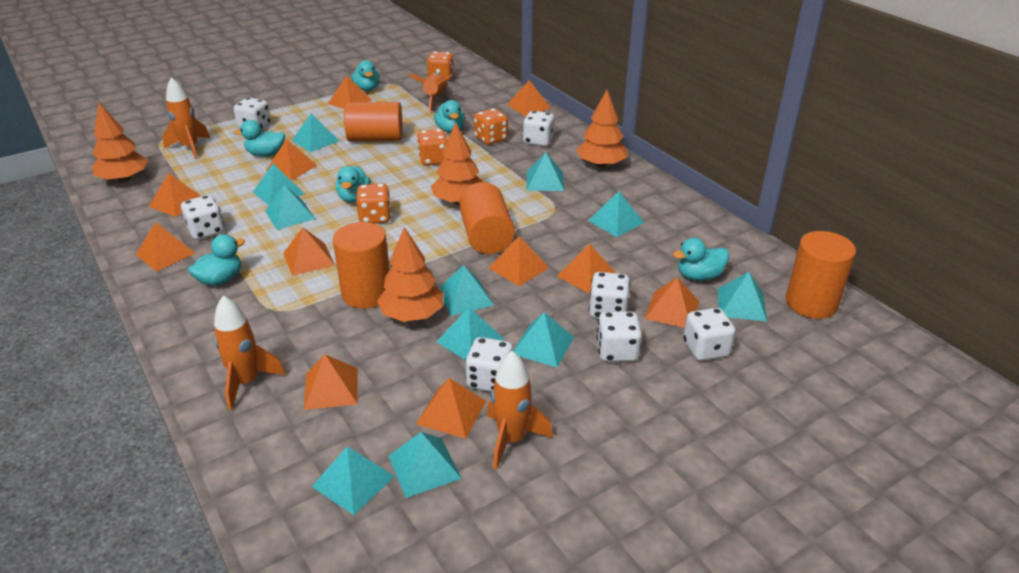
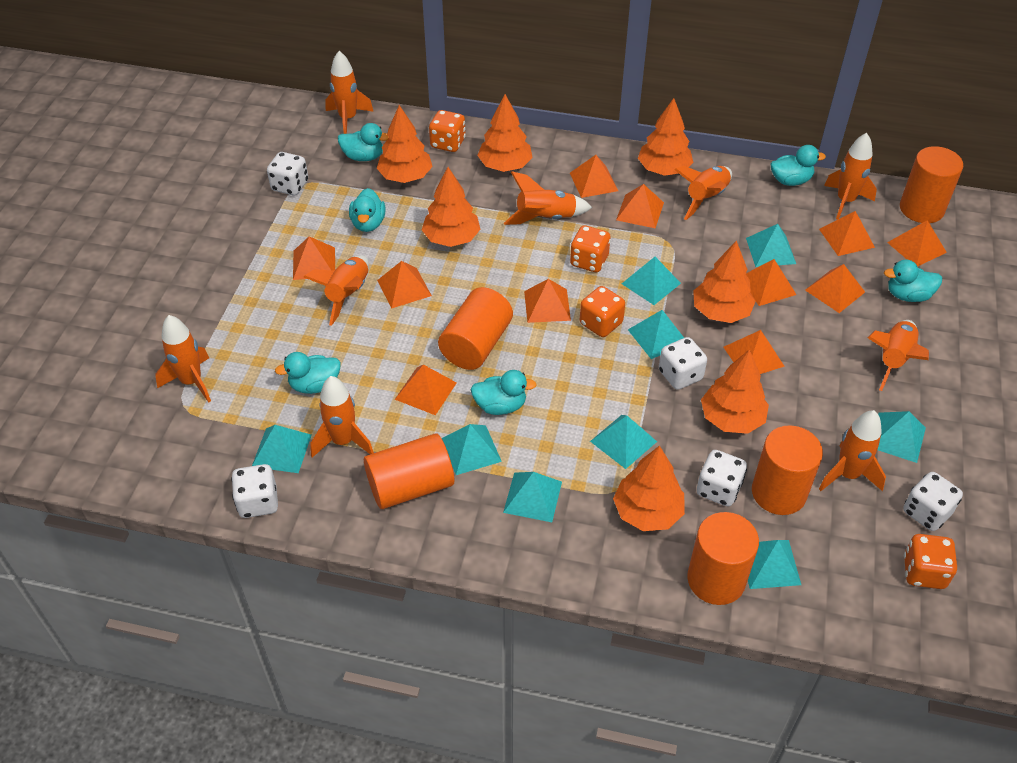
orange cylinder: 4 -> 5
orange rocket: 4 -> 9
orange tree: 4 -> 7
turquoise pyramid: 11 -> 9
white dice: 7 -> 5

